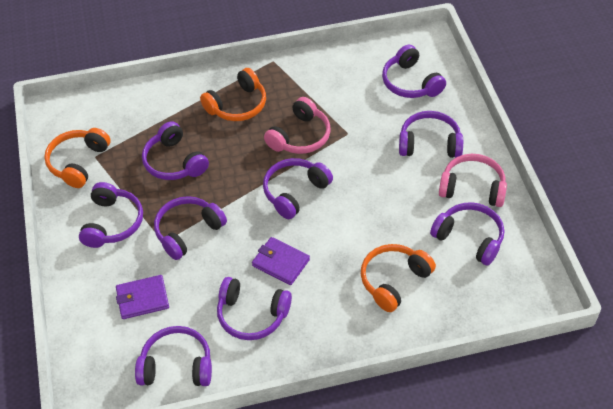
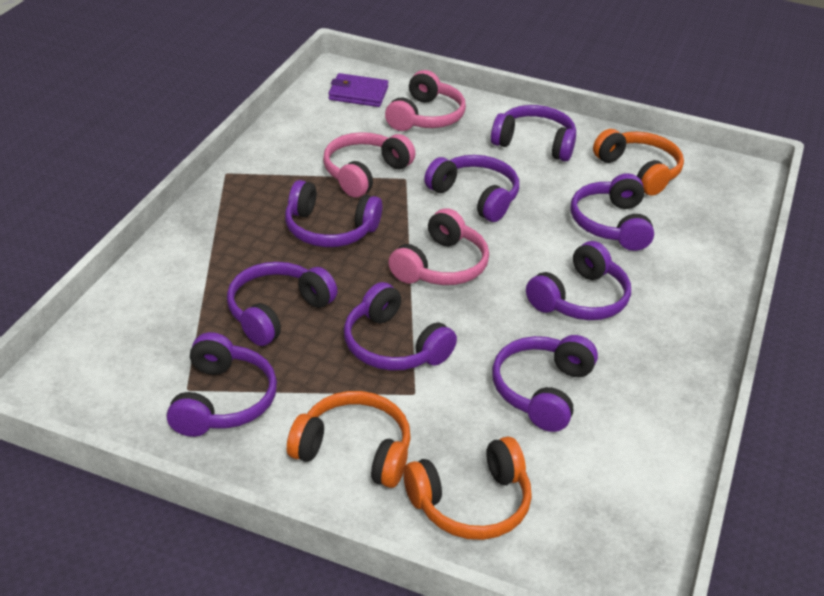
pink headphones: 2 -> 3
purple wallet: 2 -> 1

